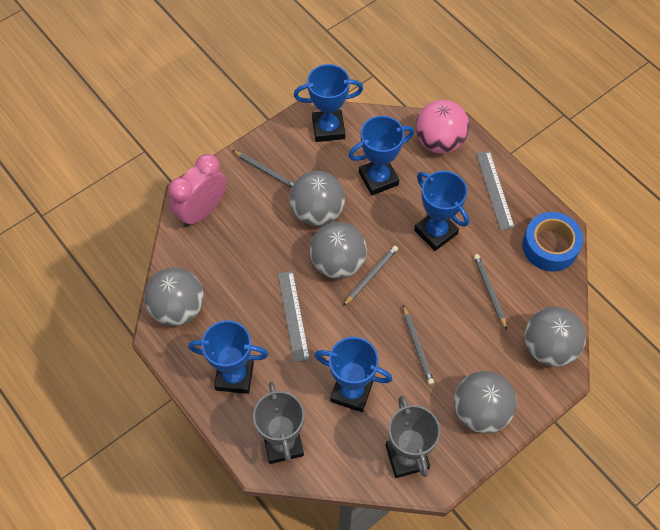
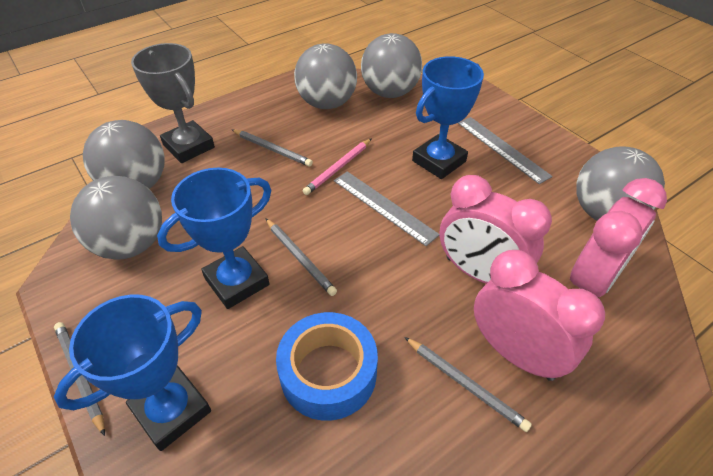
blue trophy: 5 -> 3
grey trophy: 2 -> 1
pink ball: 1 -> 0
pink clock: 1 -> 3
pink pencil: 0 -> 1

